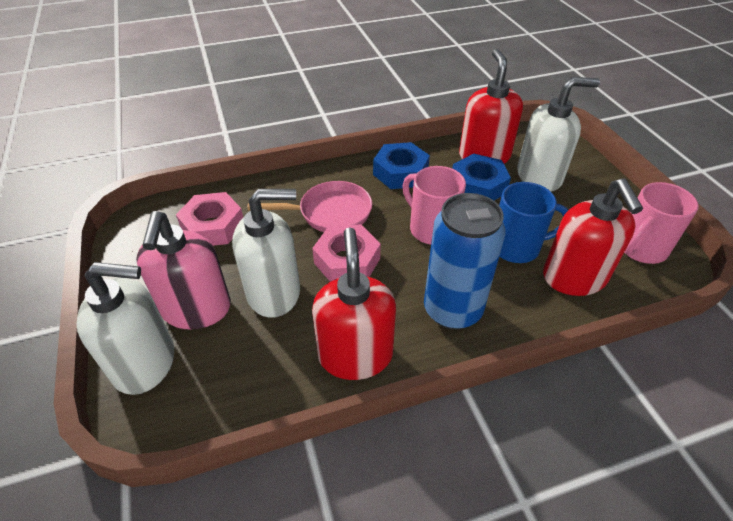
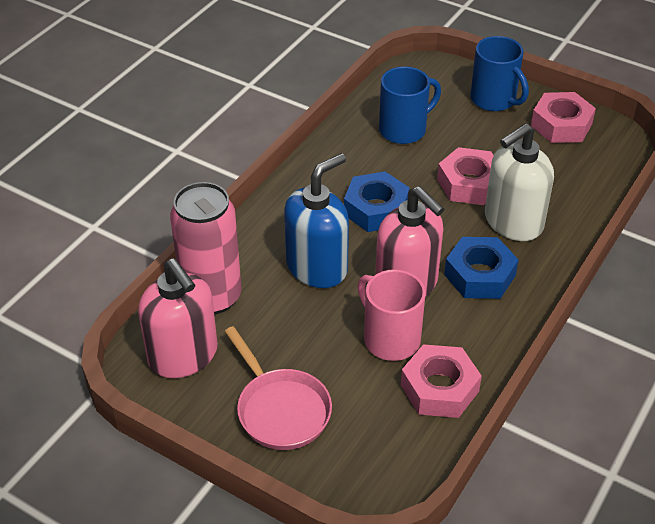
blue can: 1 -> 0
blue mug: 1 -> 2
blue soap dispenser: 0 -> 1
pink can: 0 -> 1
pink mug: 2 -> 1
pink nut: 2 -> 3
pink soap dispenser: 1 -> 2
red soap dispenser: 3 -> 0
white soap dispenser: 3 -> 1

